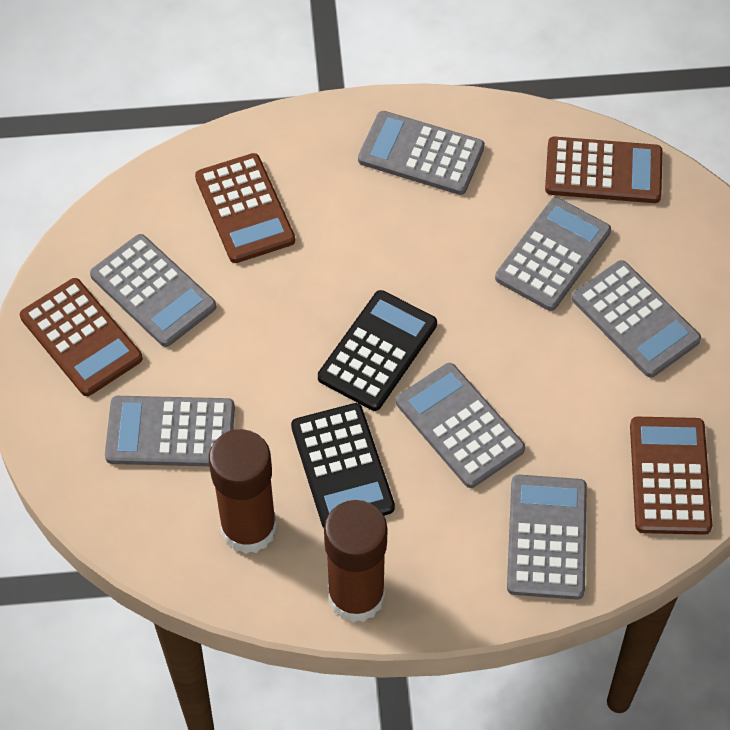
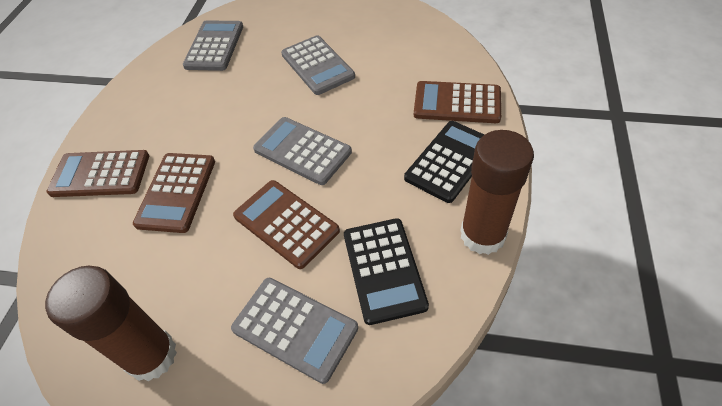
grey calculator: 7 -> 4

